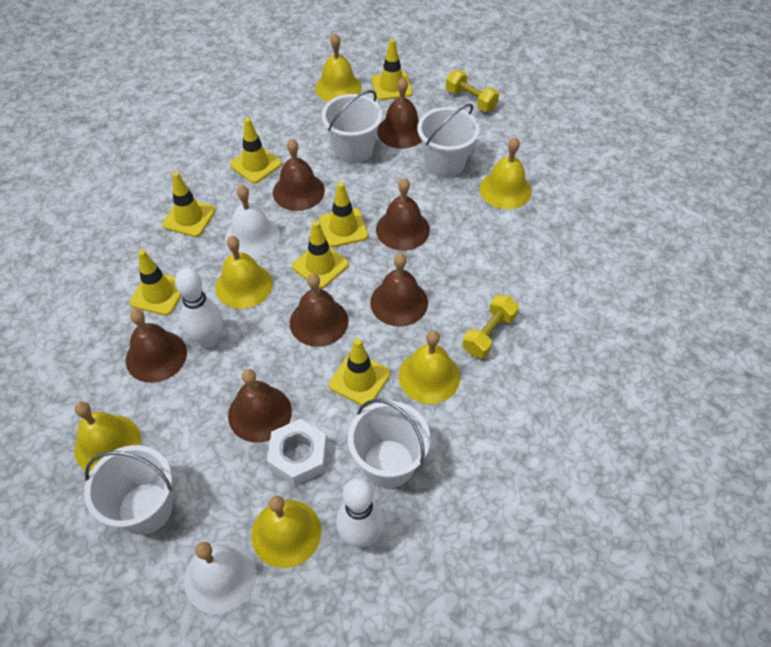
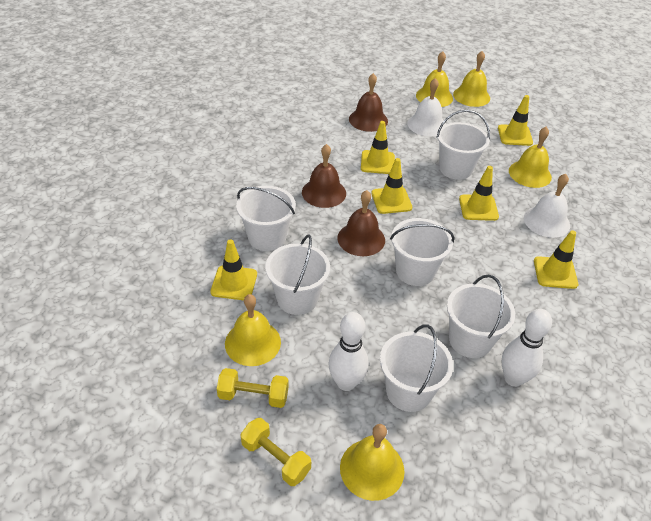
brown bell: 7 -> 3
white bucket: 4 -> 6
white nut: 1 -> 0
yellow bell: 6 -> 5
yellow traffic cone: 7 -> 6

